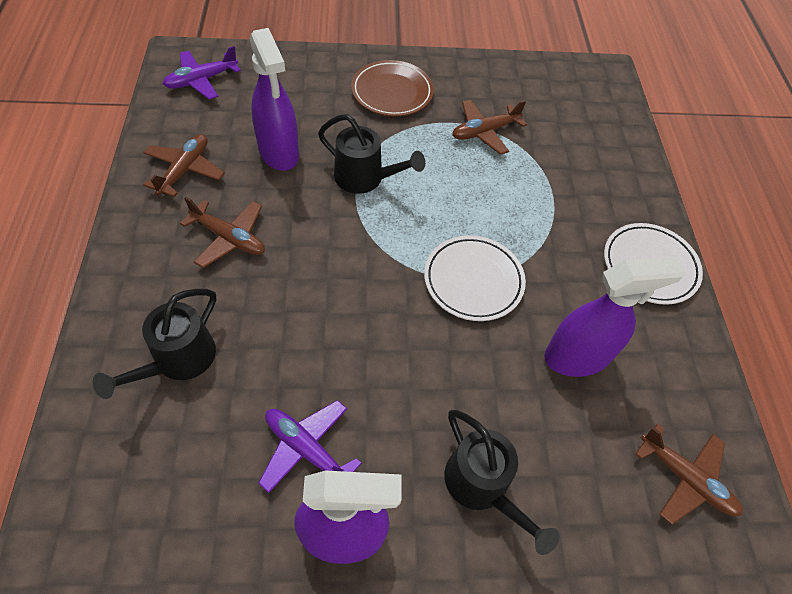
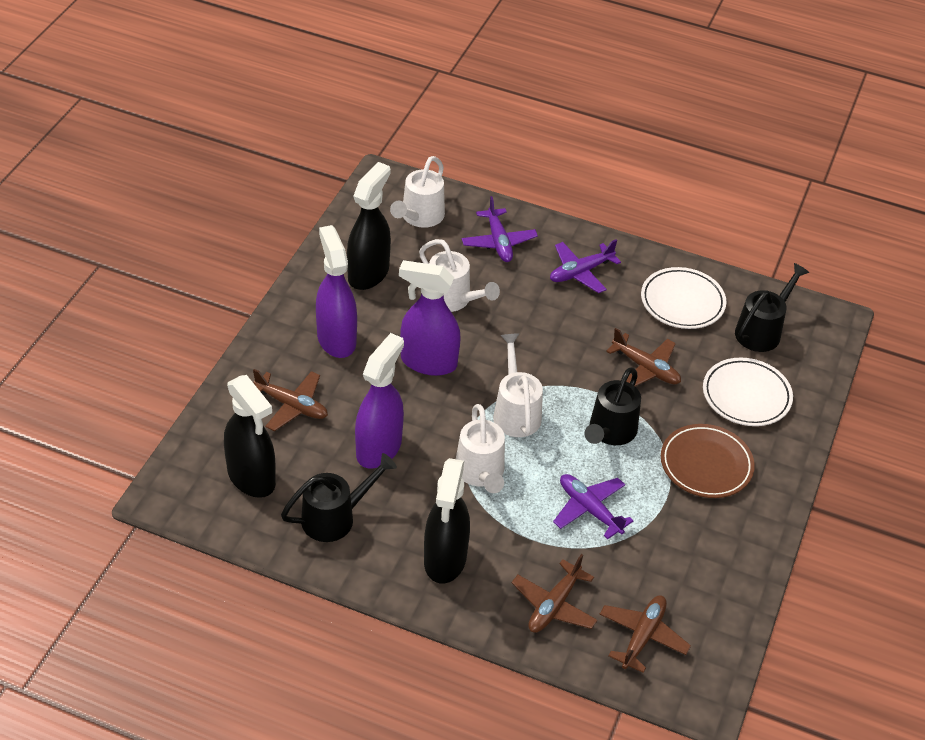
black spray bottle: 0 -> 3
purple plane: 2 -> 3
white watering can: 0 -> 4

